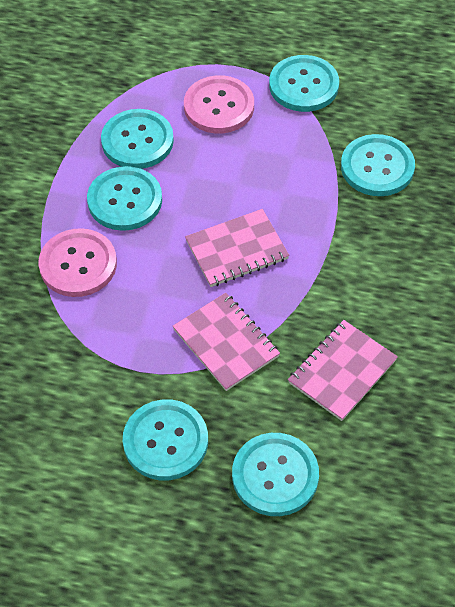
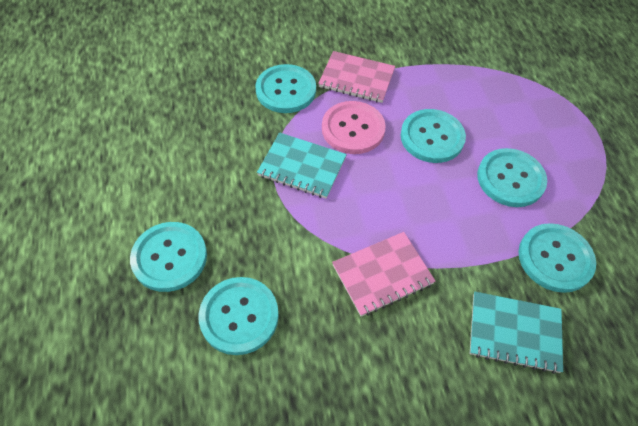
pink button: 2 -> 1
pink notebook: 3 -> 2
turquoise notebook: 0 -> 2

